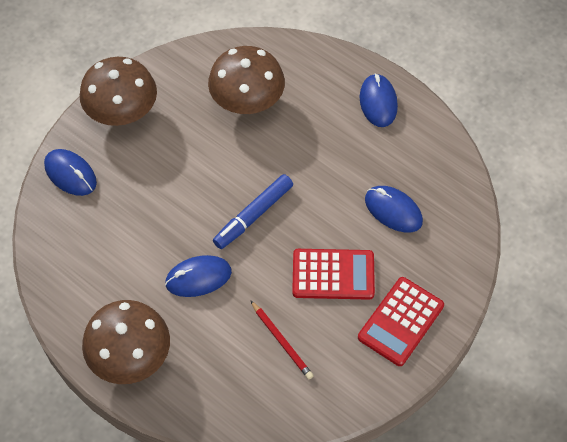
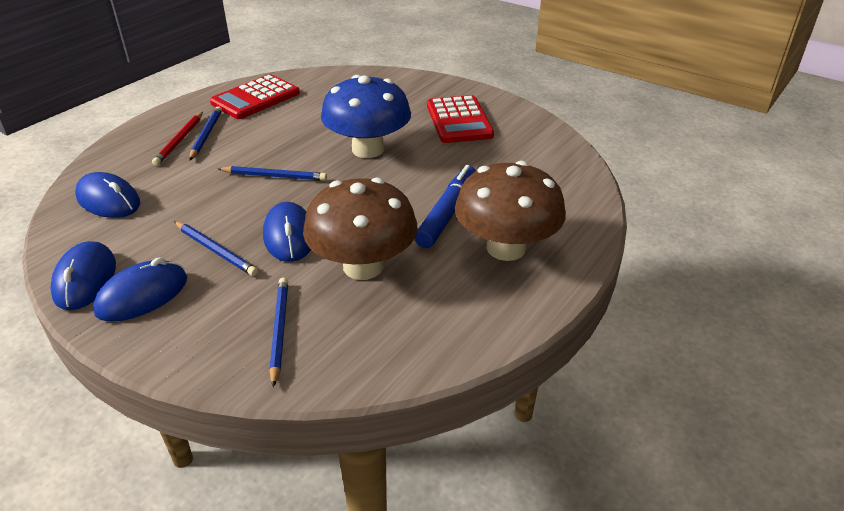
blue mushroom: 0 -> 1
blue pencil: 0 -> 4
brown mushroom: 3 -> 2

